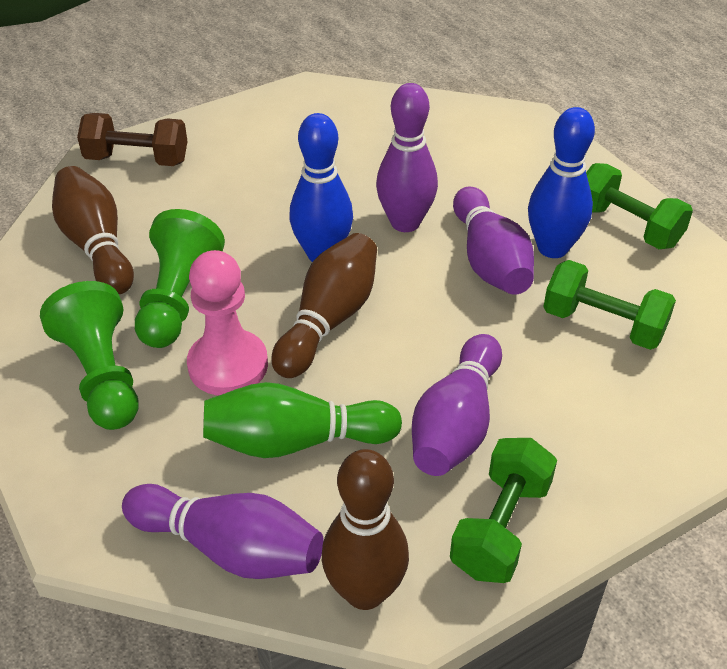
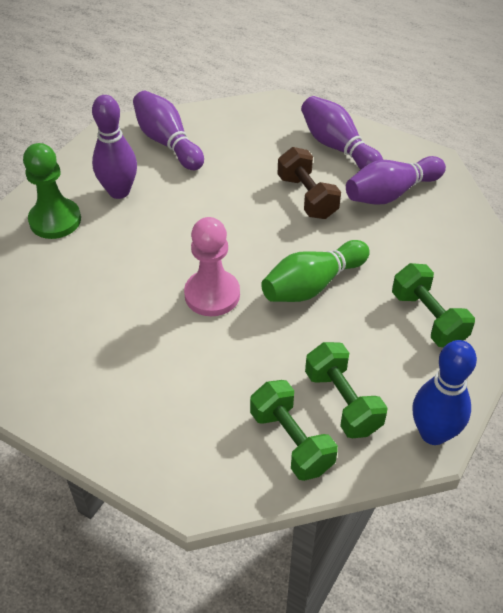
blue bowling pin: 2 -> 1
brown bowling pin: 3 -> 0
green pawn: 2 -> 1

